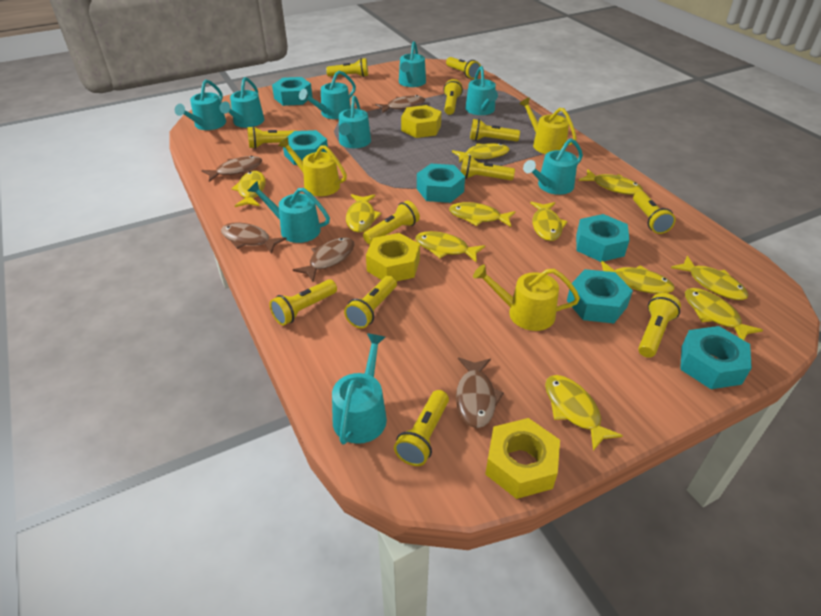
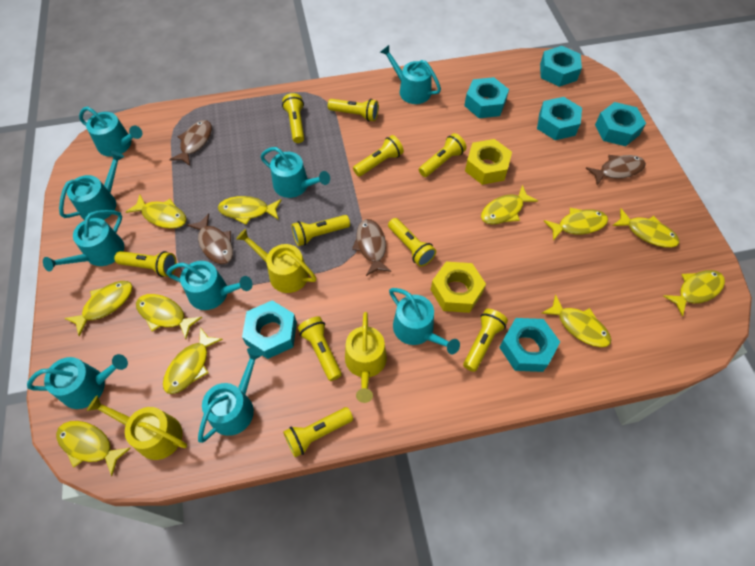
brown fish: 5 -> 4
yellow flashlight: 12 -> 10
yellow nut: 3 -> 2

